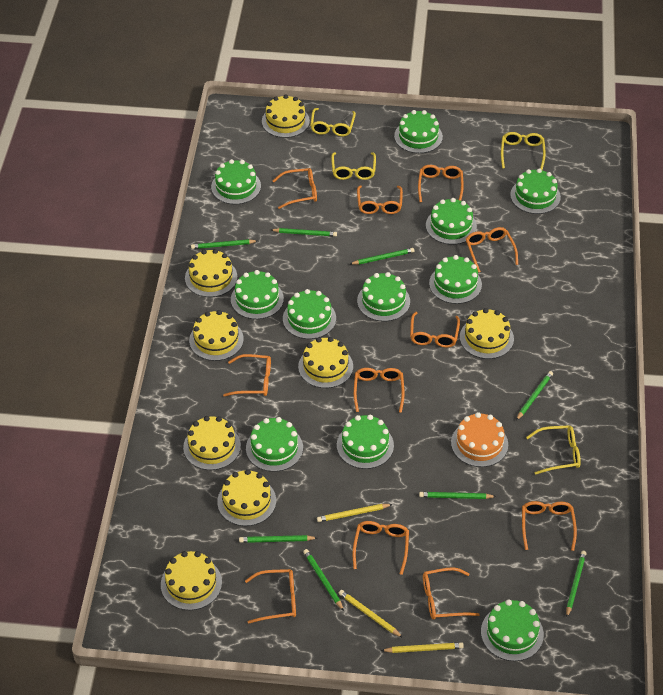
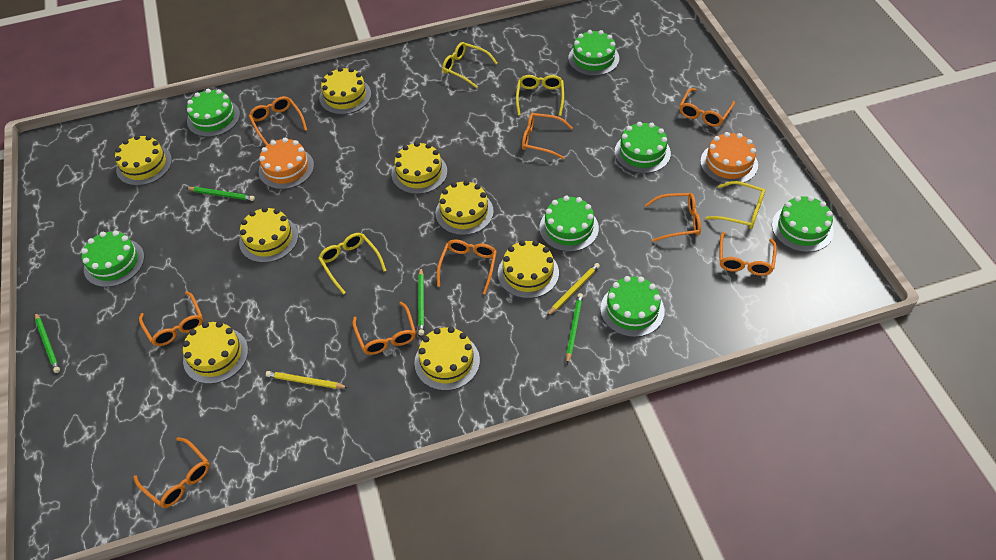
green cake: 11 -> 7
green pencil: 8 -> 4
orange cake: 1 -> 2
orange glasses: 11 -> 9
yellow pencil: 3 -> 2

